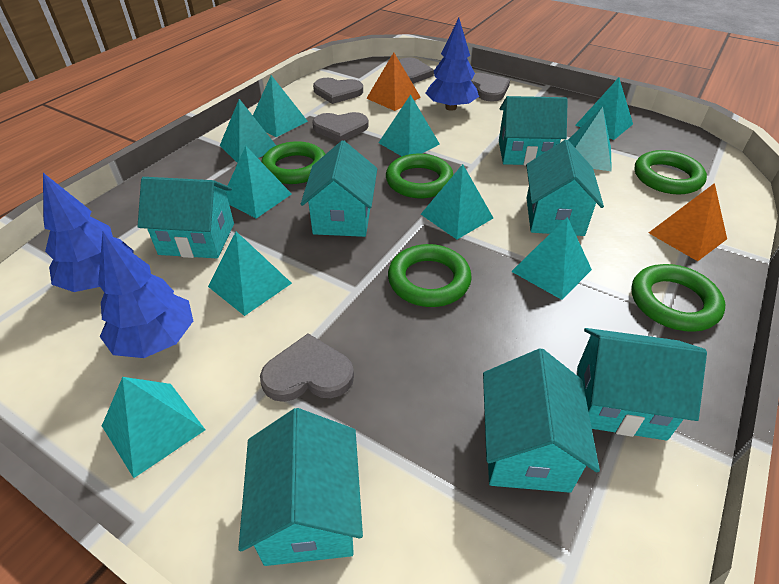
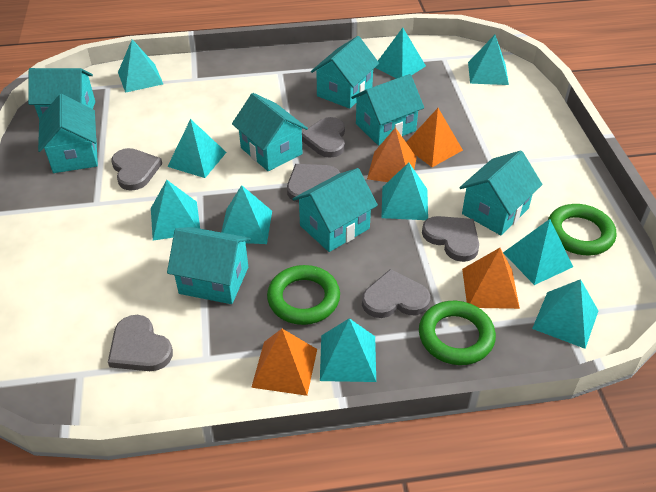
blue tree: 3 -> 0
green ring: 5 -> 3
grey heart: 5 -> 6
orange pyramid: 2 -> 4
turquoise house: 7 -> 8

